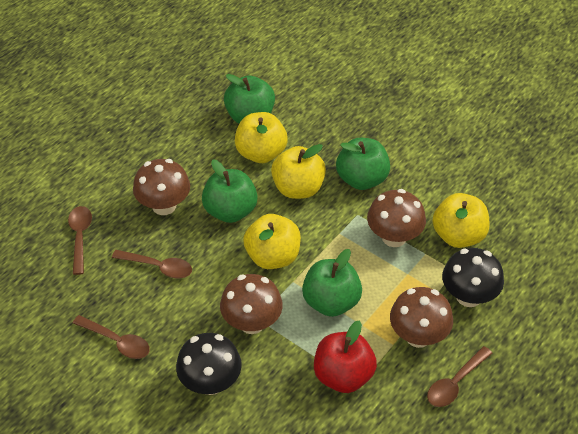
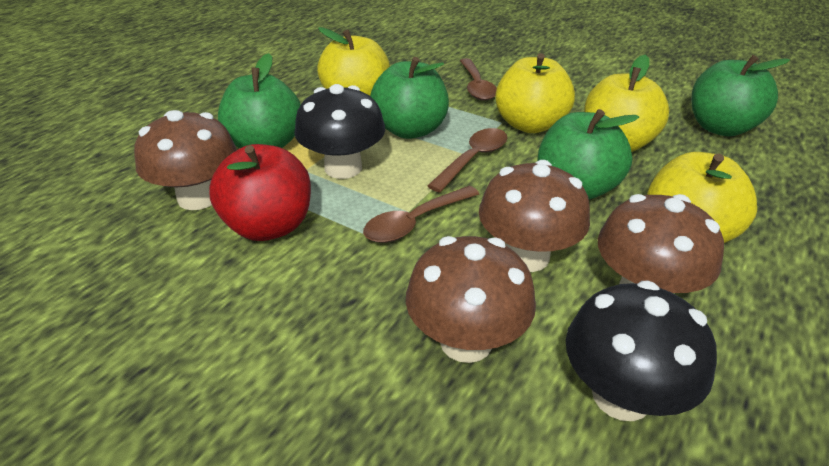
brown spoon: 4 -> 3

